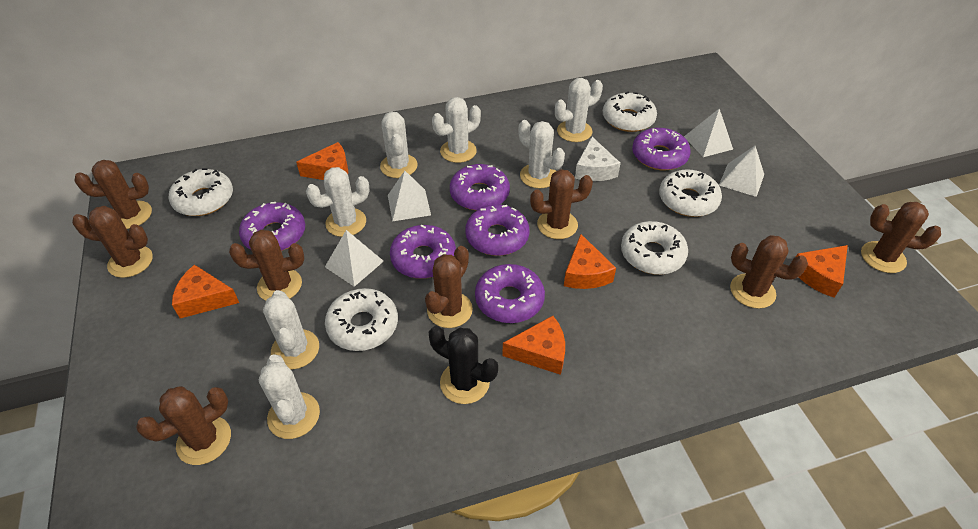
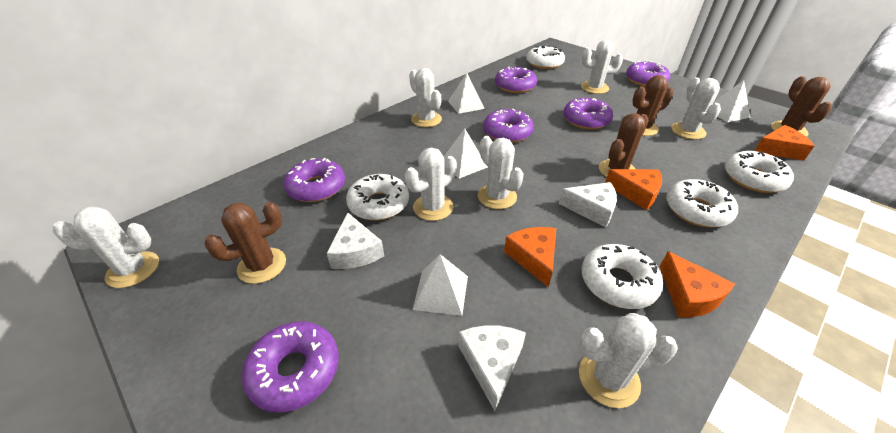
black cactus: 1 -> 0
brown cactus: 8 -> 4
orange cheese: 5 -> 4
white cheese: 1 -> 3

